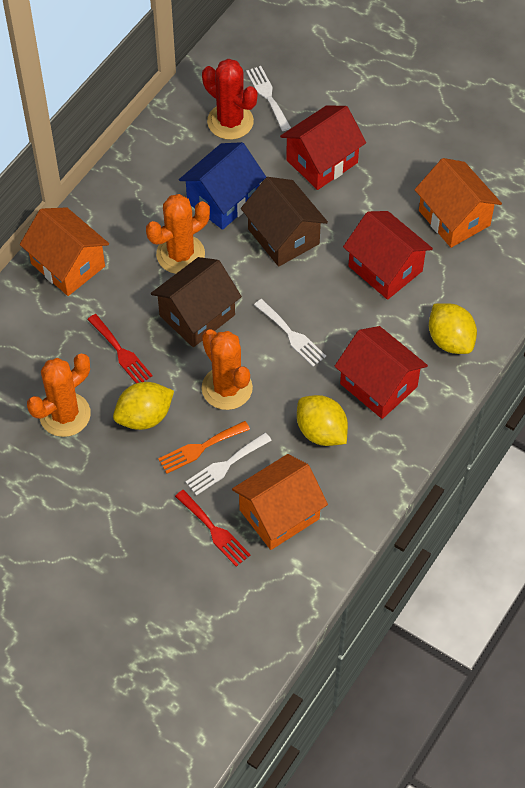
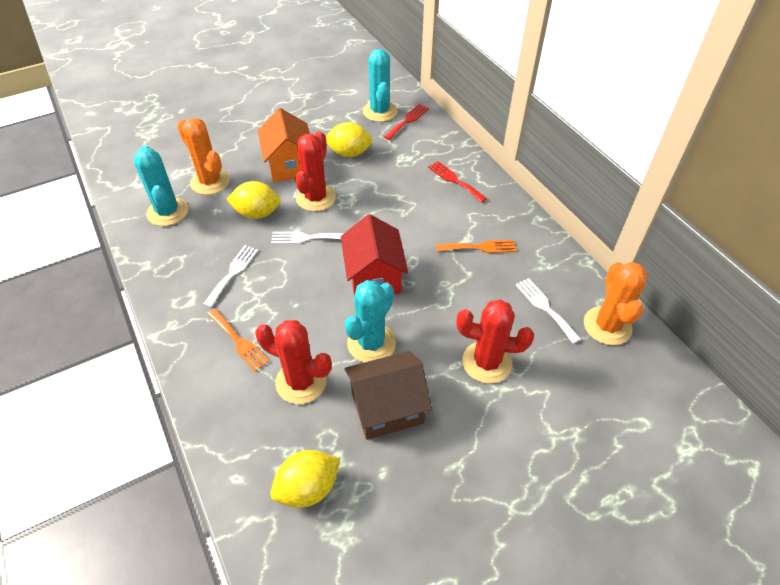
blue house: 1 -> 0
brown house: 2 -> 1
orange cactus: 3 -> 2
orange fork: 1 -> 2
orange house: 3 -> 1
red cactus: 1 -> 3
red house: 3 -> 1
turquoise cactus: 0 -> 3

